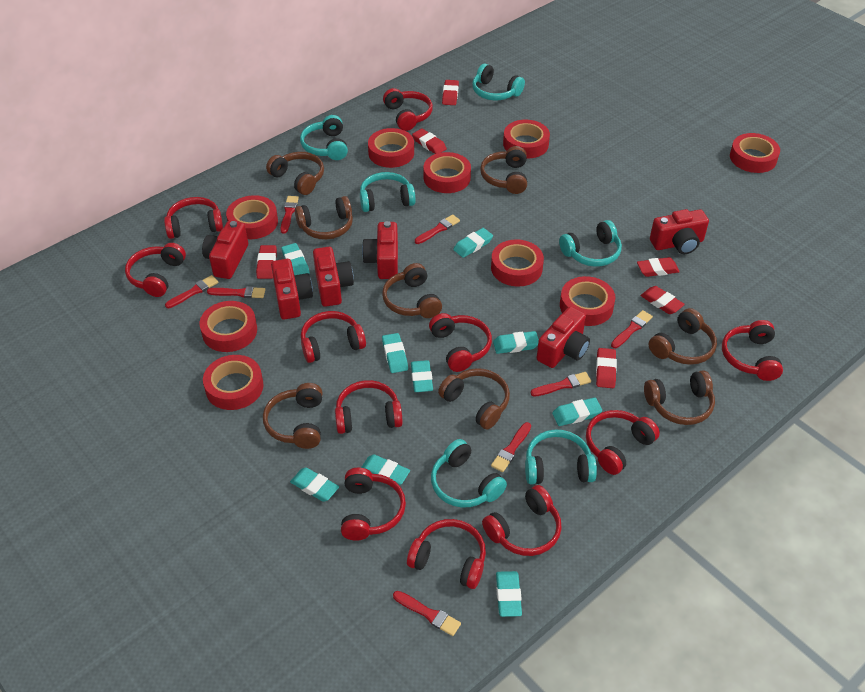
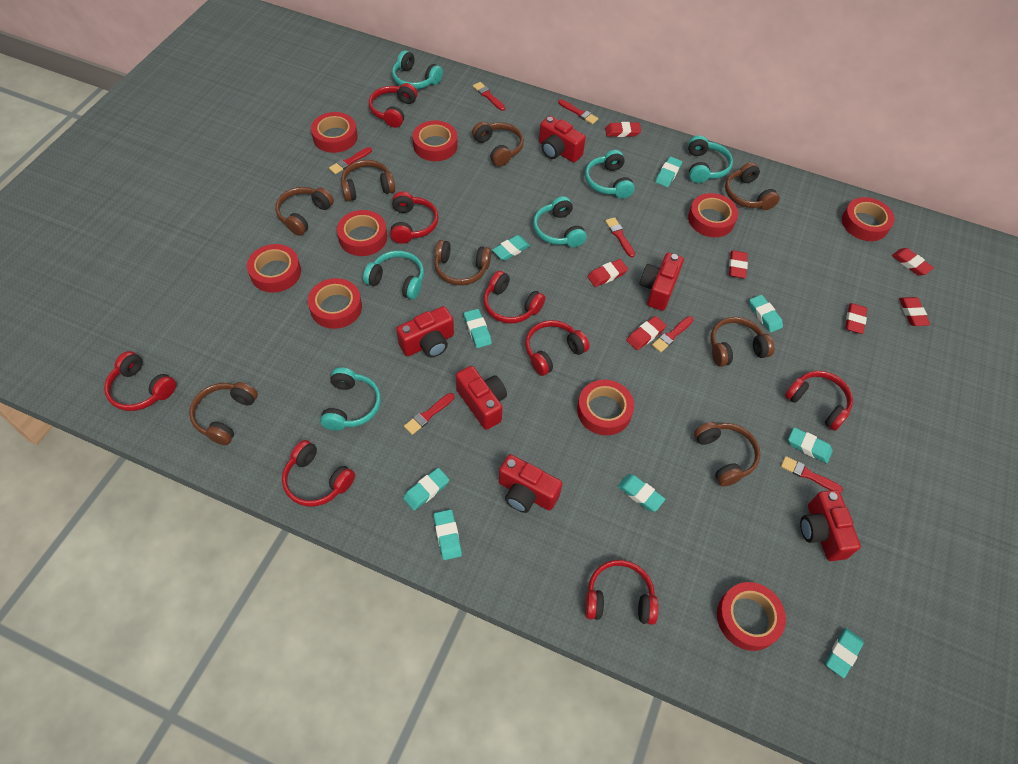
red brush: 8 -> 7
red eraser: 6 -> 7
red headphones: 11 -> 8

